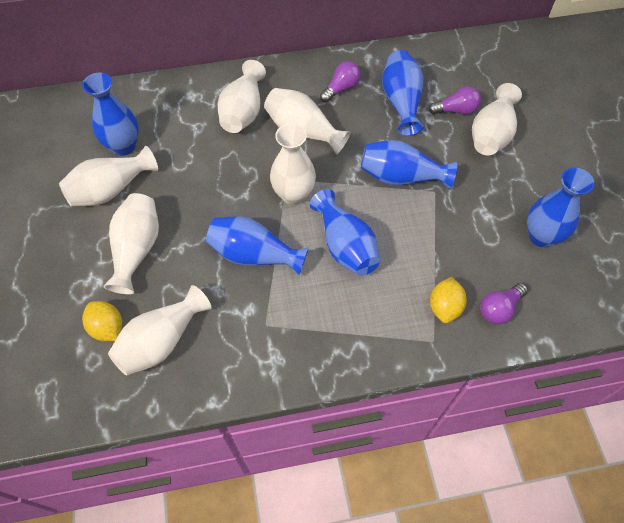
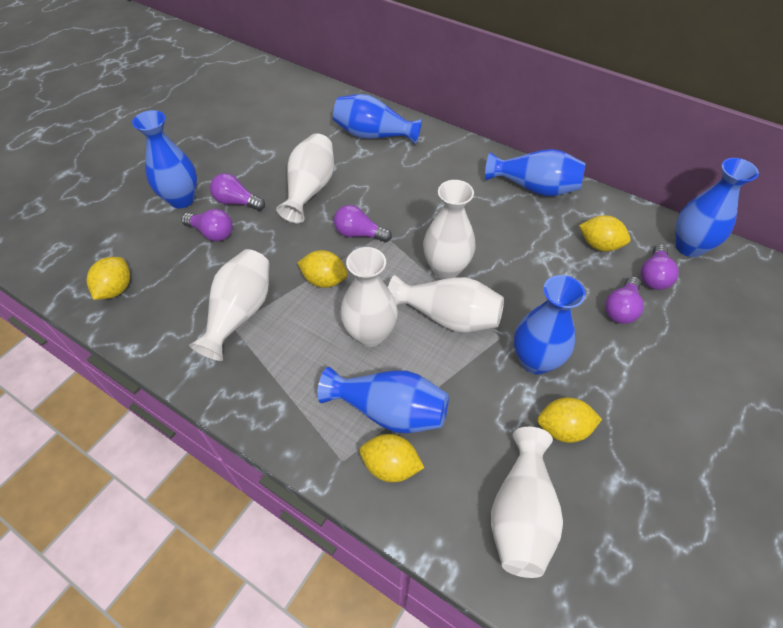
purple light bulb: 3 -> 5
white vase: 7 -> 6
yellow lemon: 2 -> 5

